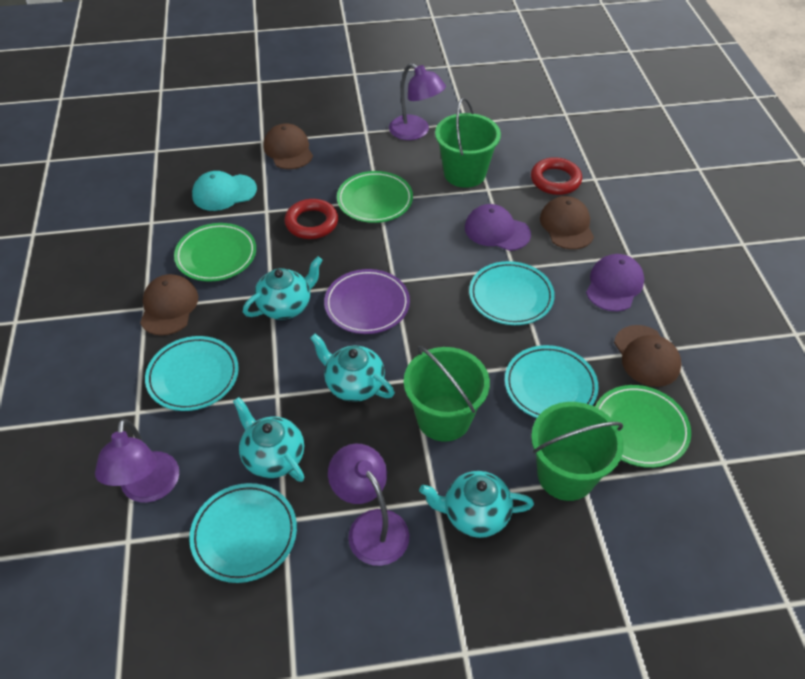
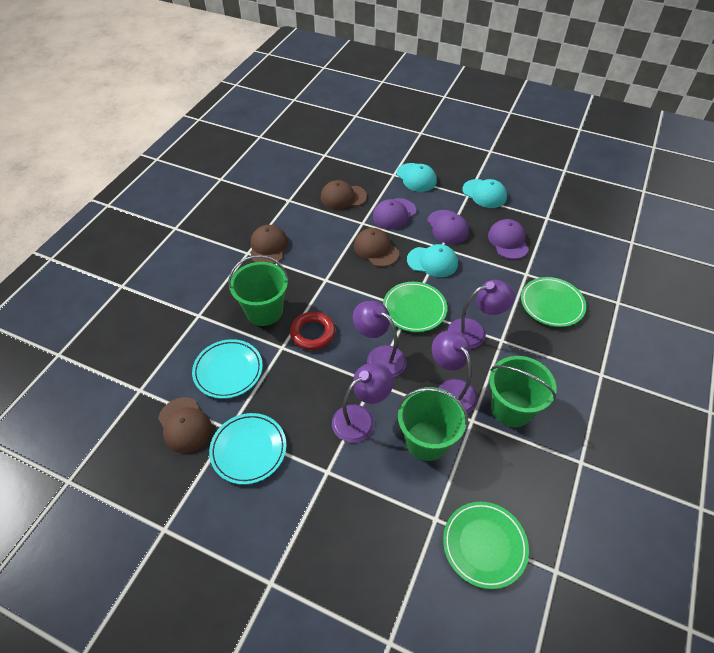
purple cap: 2 -> 3
purple lamp: 3 -> 4
purple plate: 1 -> 0
red ring: 2 -> 1
turquoise cap: 1 -> 3
turquoise plate: 4 -> 2
turquoise teapot: 4 -> 0

